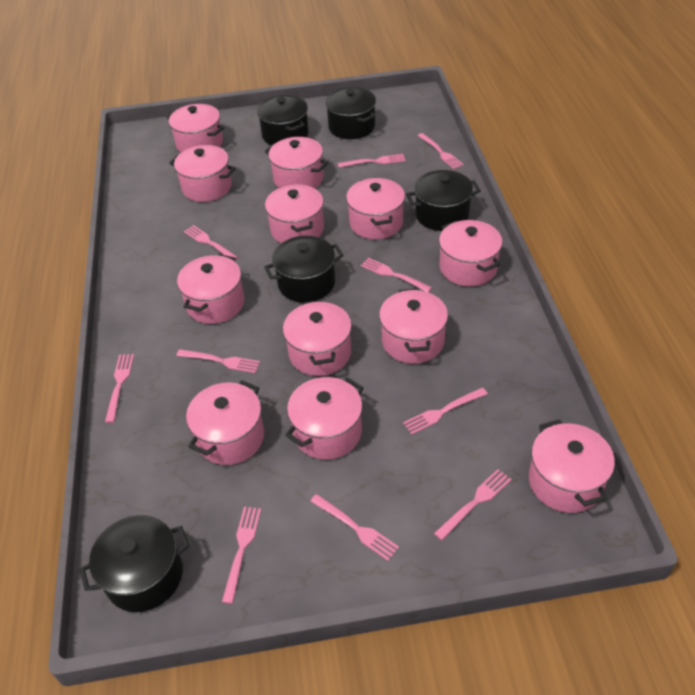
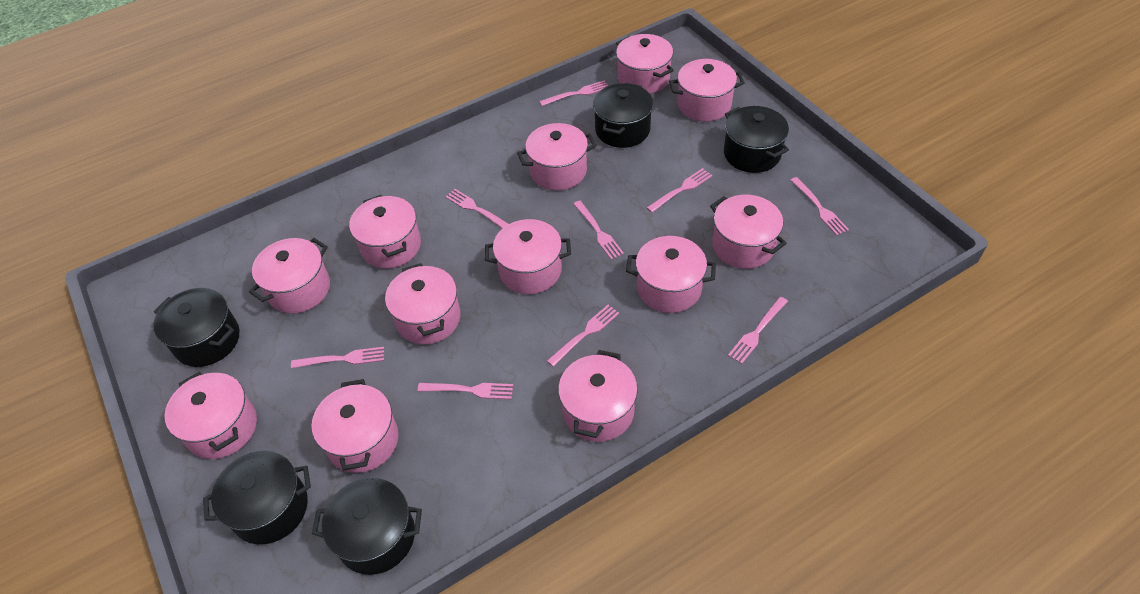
pink fork: 10 -> 9

